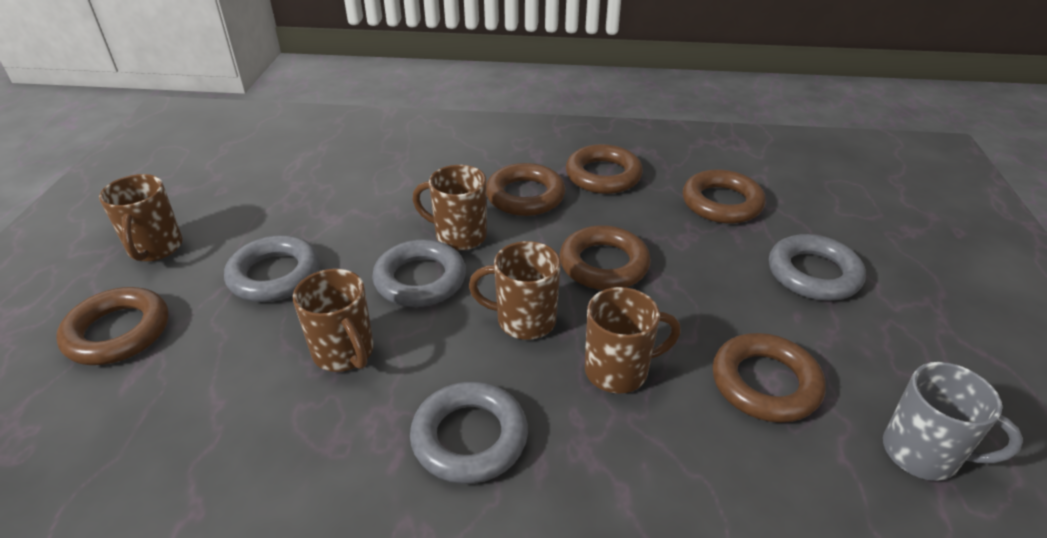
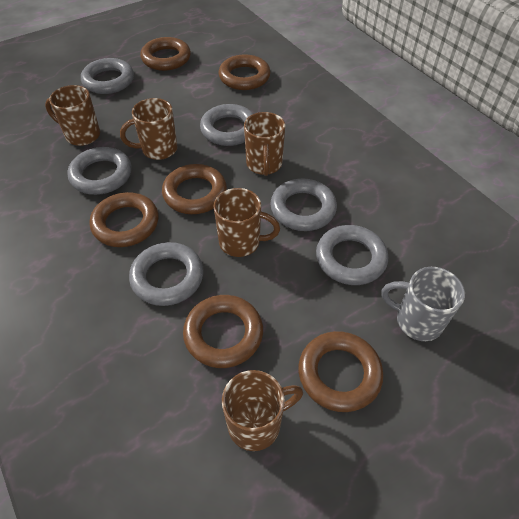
grey ring: 4 -> 6

